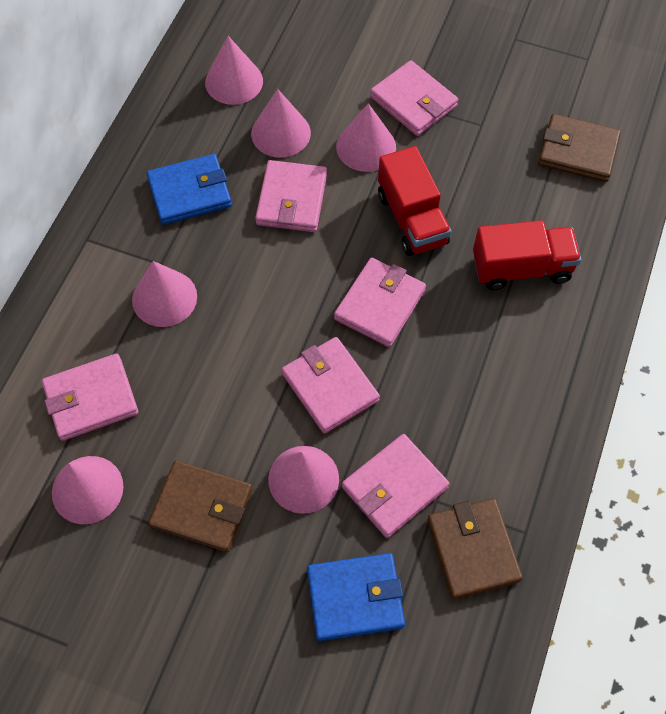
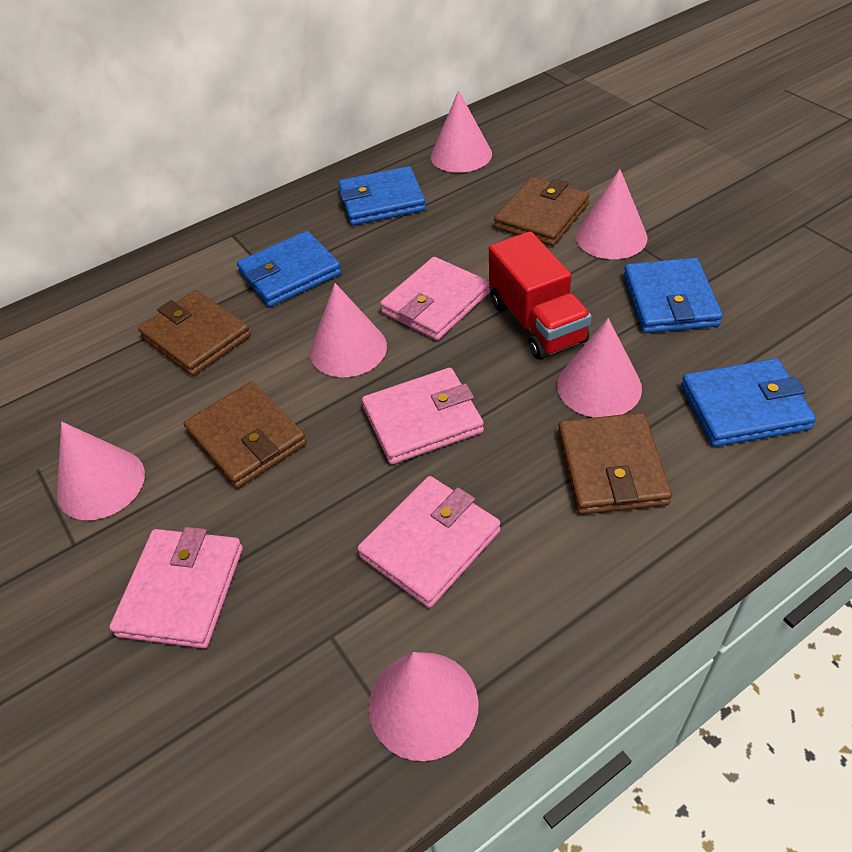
blue wallet: 2 -> 4
brown wallet: 3 -> 4
pink wallet: 6 -> 4
red truck: 2 -> 1

